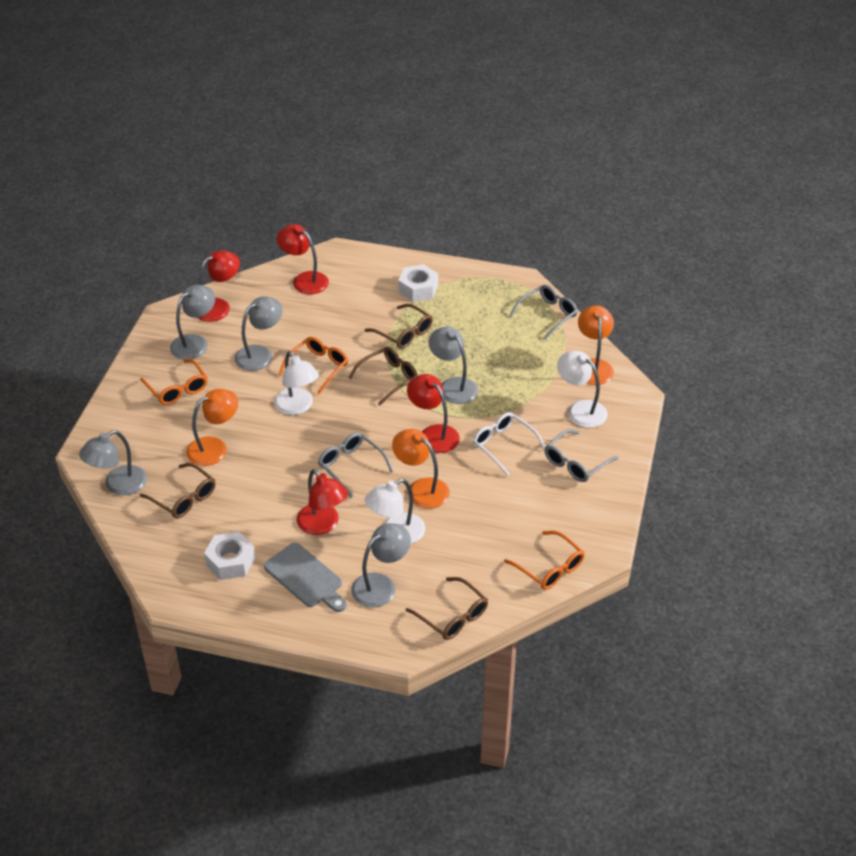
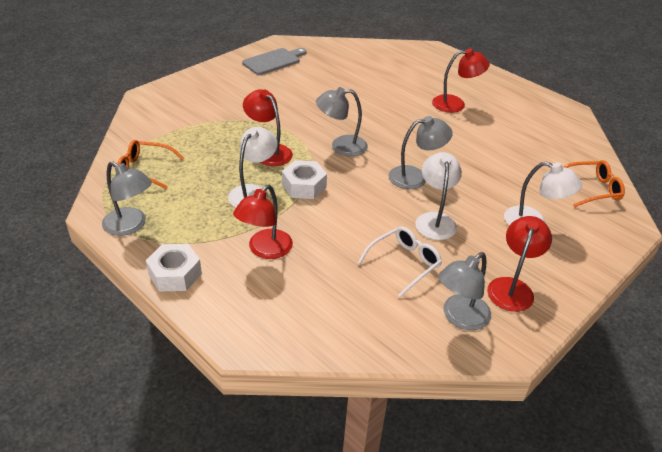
brown glasses: 4 -> 0
grey glasses: 3 -> 0
grey lamp: 5 -> 4
orange glasses: 3 -> 2
orange lamp: 3 -> 0

